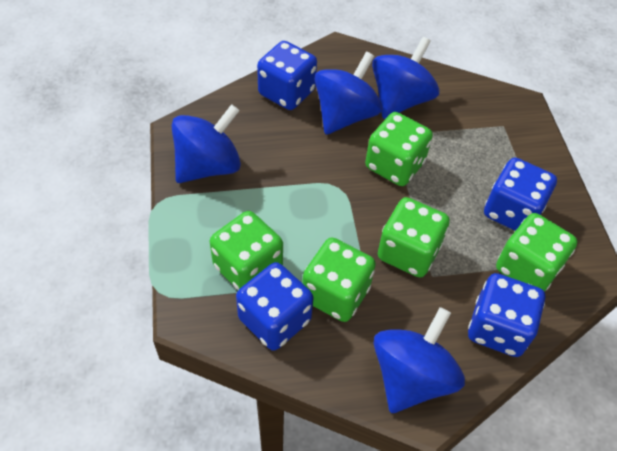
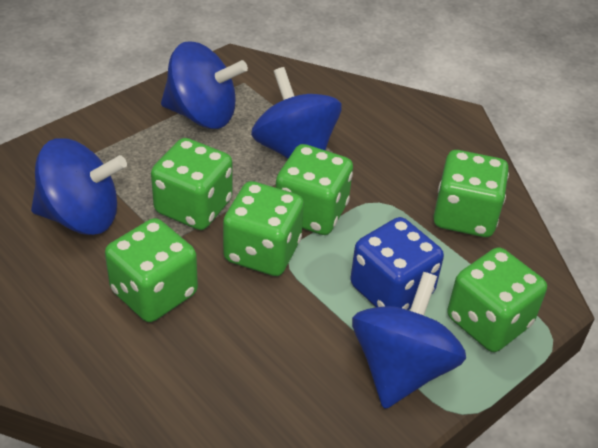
blue dice: 4 -> 1
green dice: 5 -> 6

